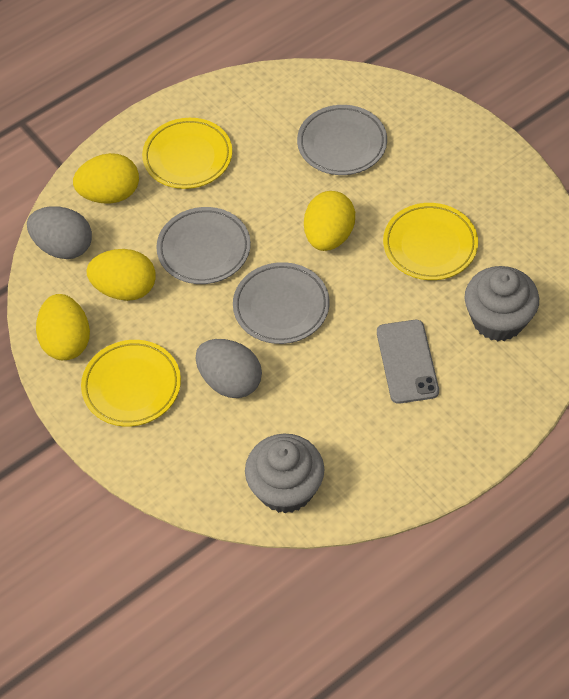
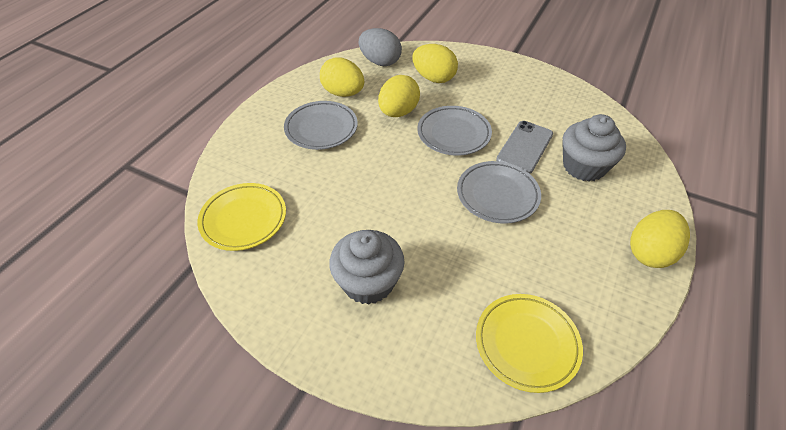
grey egg: 2 -> 1
yellow plate: 3 -> 2

